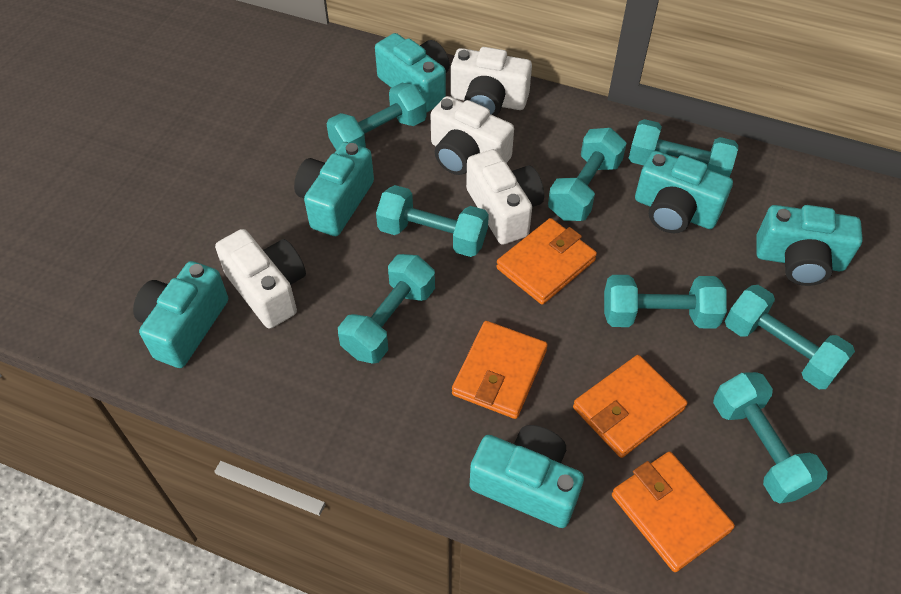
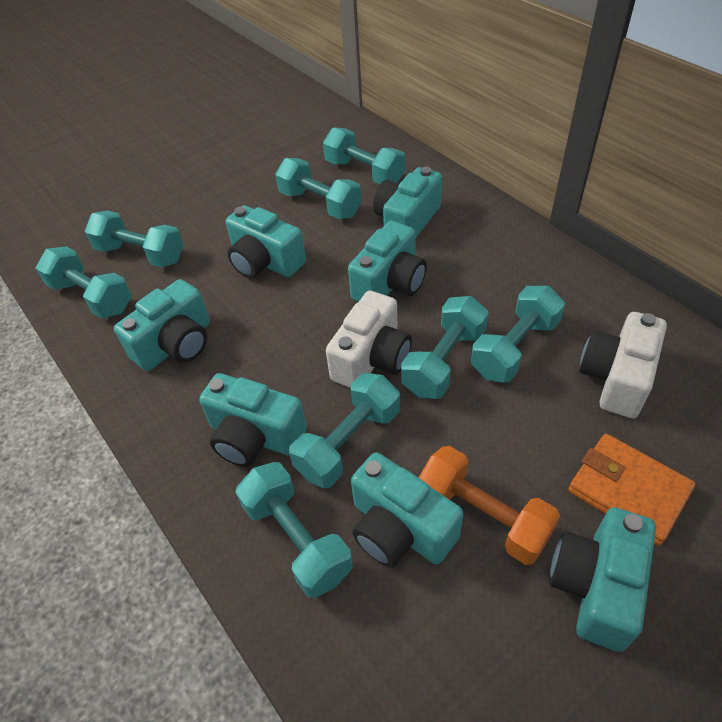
orange dumbbell: 0 -> 1
orange wallet: 4 -> 1
turquoise camera: 6 -> 7
white camera: 4 -> 2

